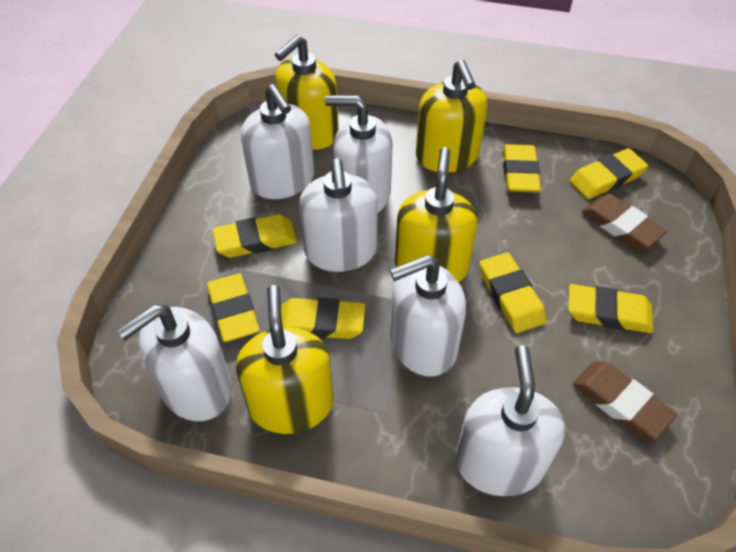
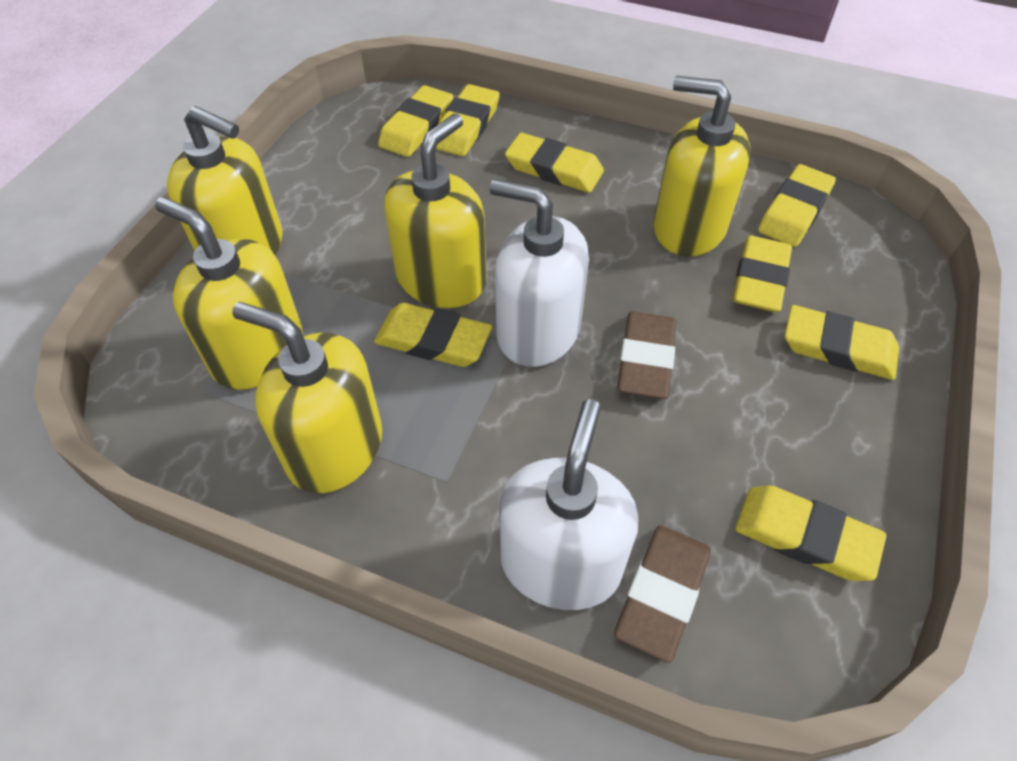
white soap dispenser: 6 -> 2
yellow eraser: 7 -> 8
yellow soap dispenser: 4 -> 5

